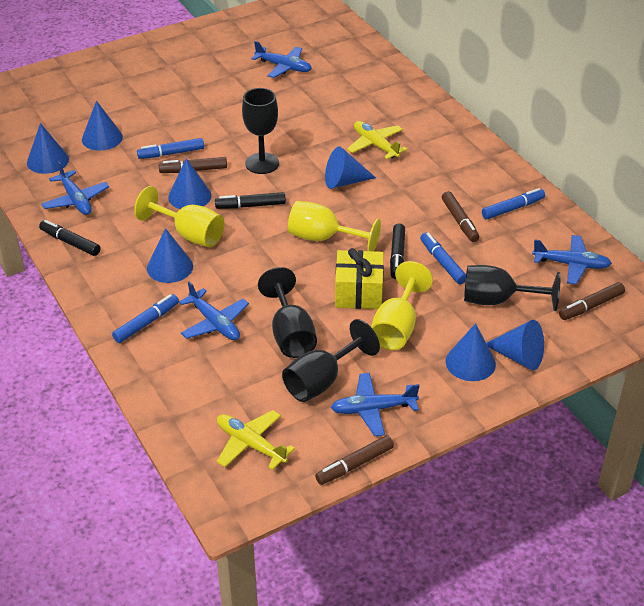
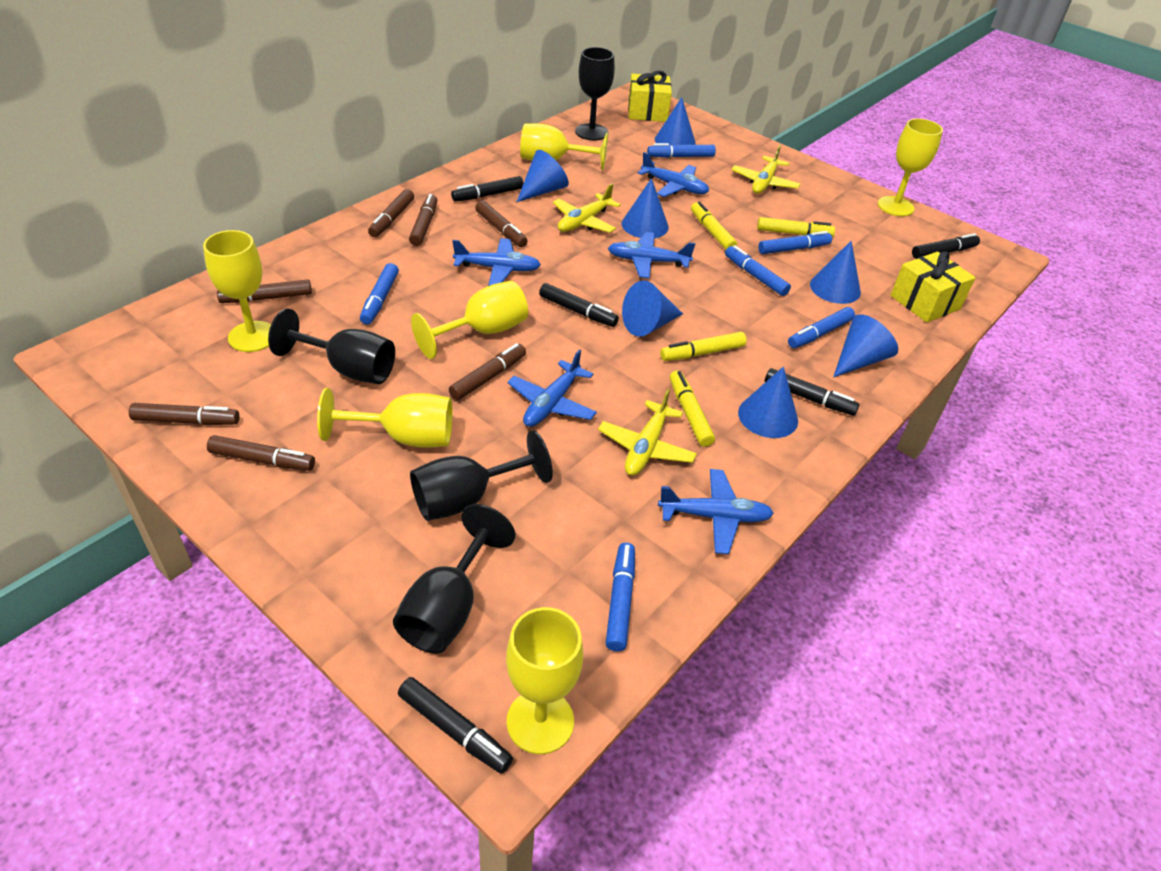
black marker: 3 -> 5
blue marker: 4 -> 6
brown marker: 4 -> 7
yellow gift: 1 -> 2
yellow goblet: 3 -> 6
yellow marker: 0 -> 4
yellow plane: 2 -> 3

